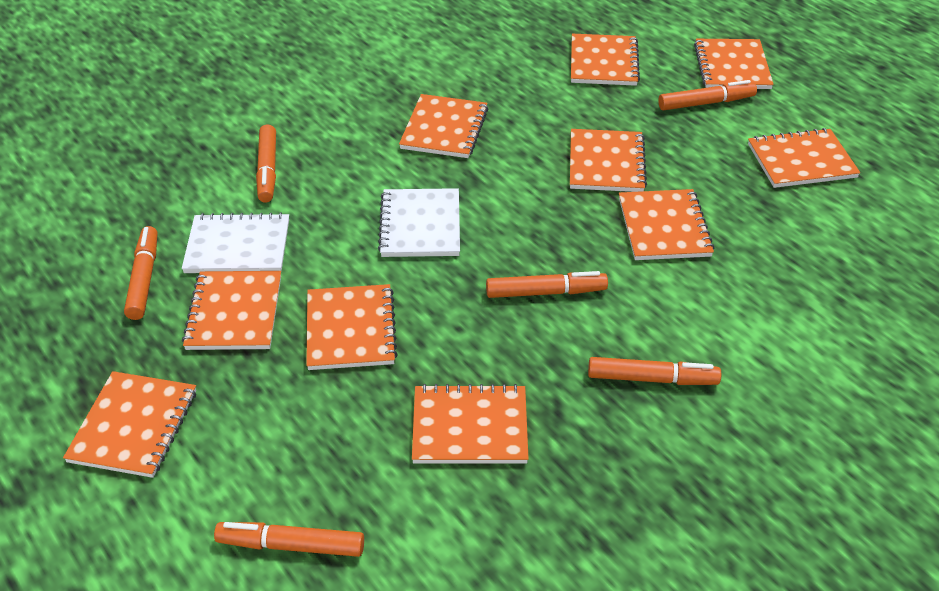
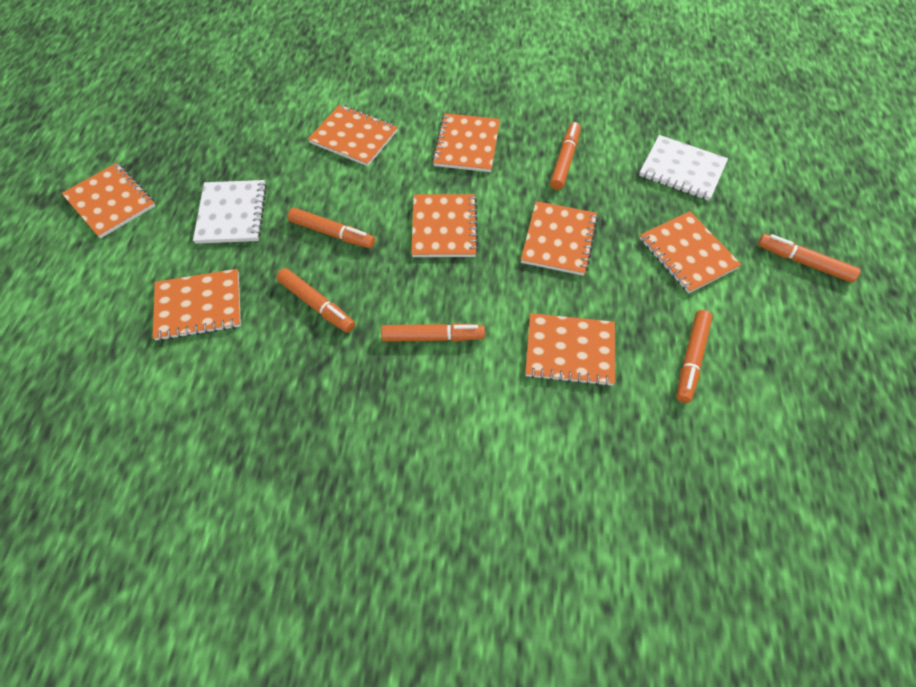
orange notebook: 10 -> 8

